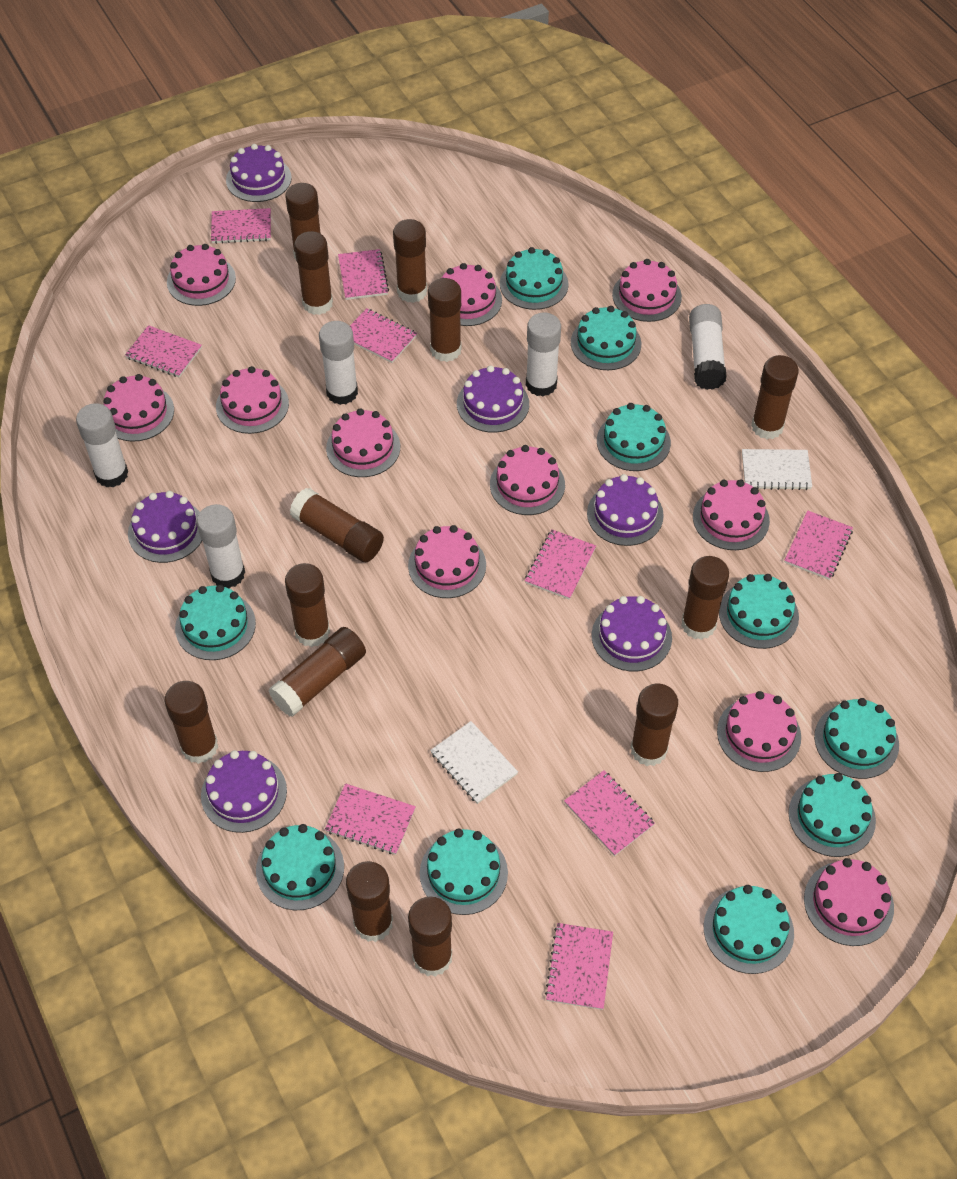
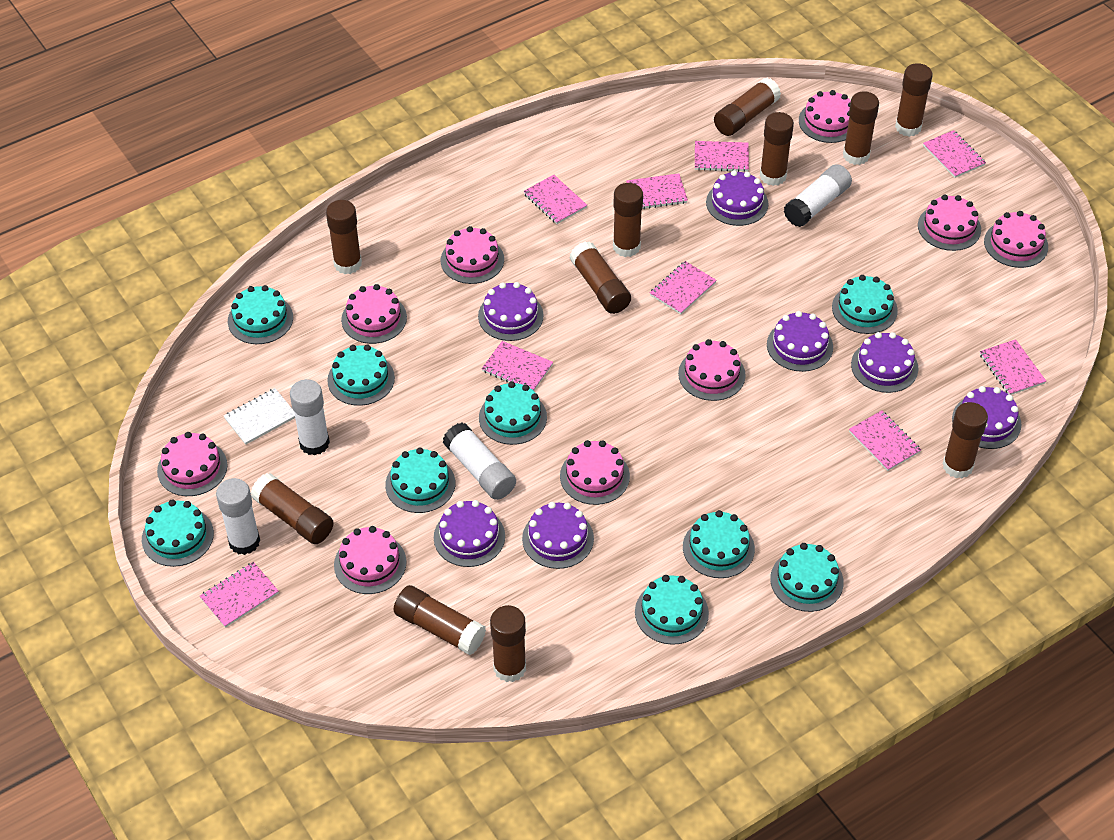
brown glue stick: 13 -> 11
pink cake: 11 -> 9
purple cake: 6 -> 7
turquoise cake: 10 -> 9
white glue stick: 5 -> 4
white notebook: 2 -> 1

